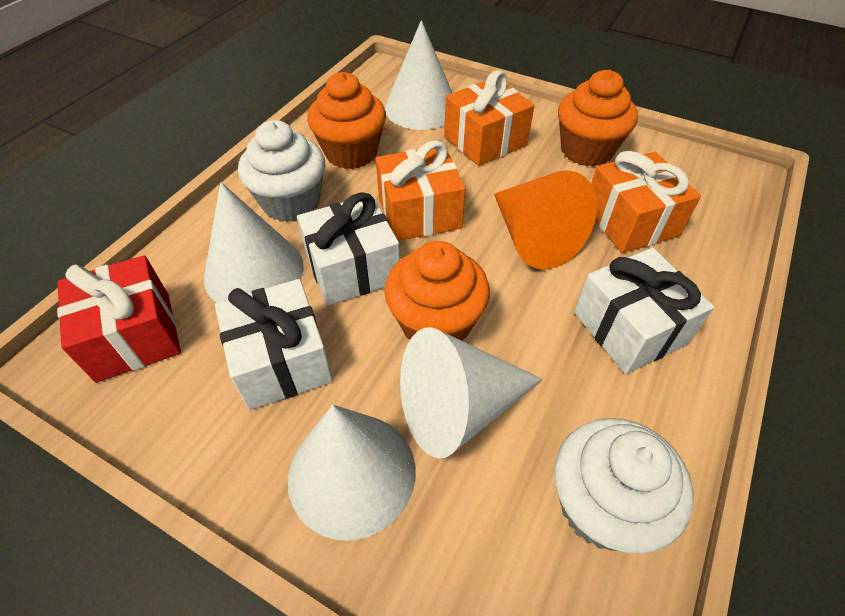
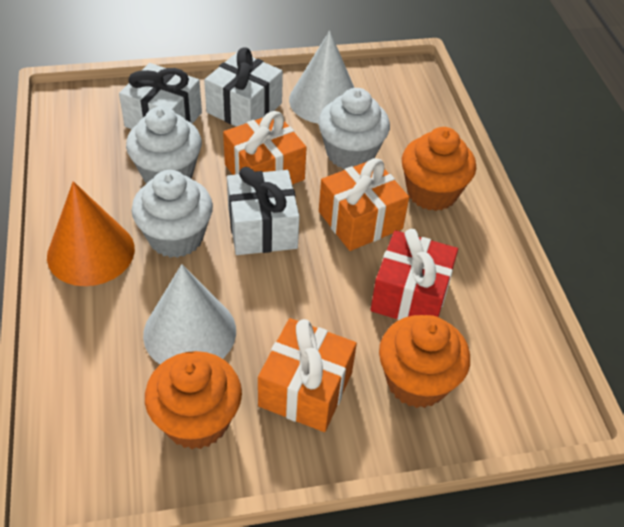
white cone: 4 -> 2
white cupcake: 2 -> 3

